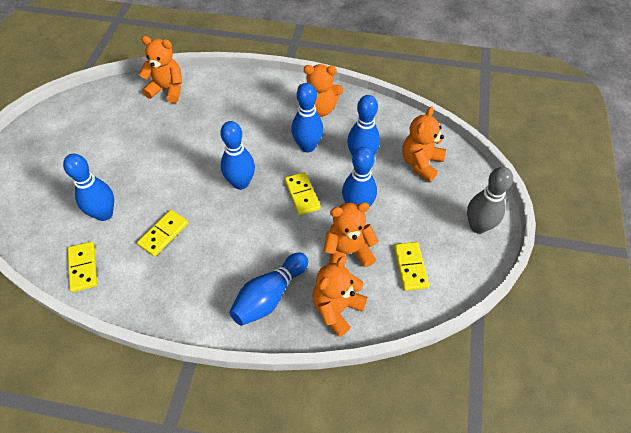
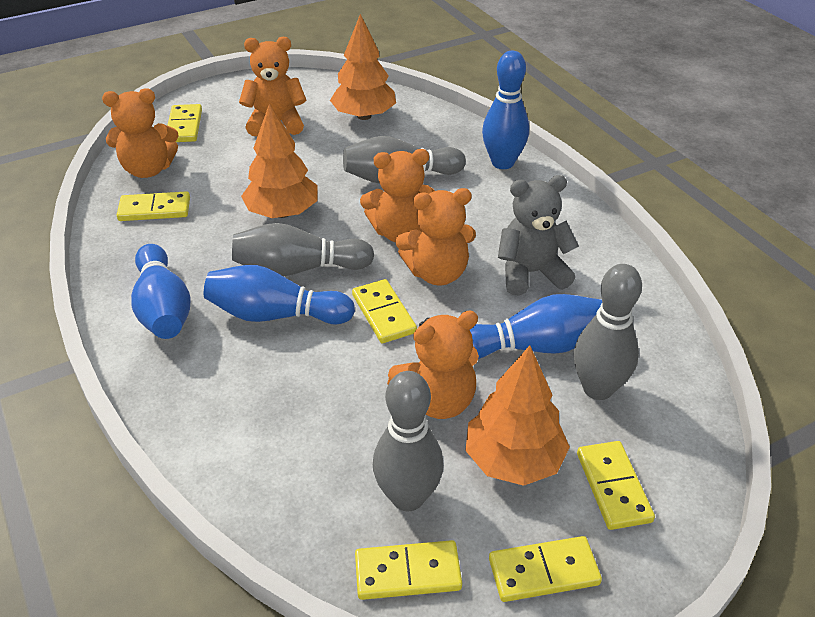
blue bowling pin: 6 -> 4
grey bowling pin: 1 -> 4
grey teddy bear: 0 -> 1
orange tree: 0 -> 3
yellow domino: 4 -> 6

